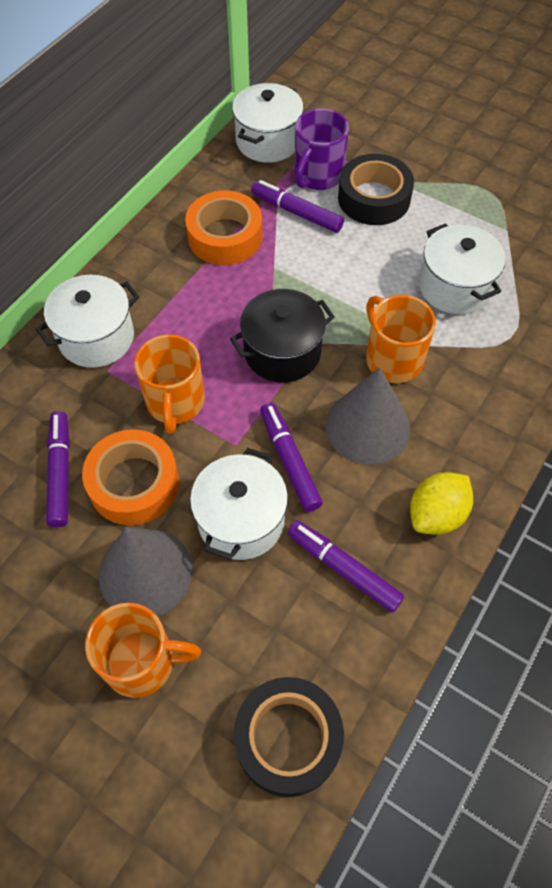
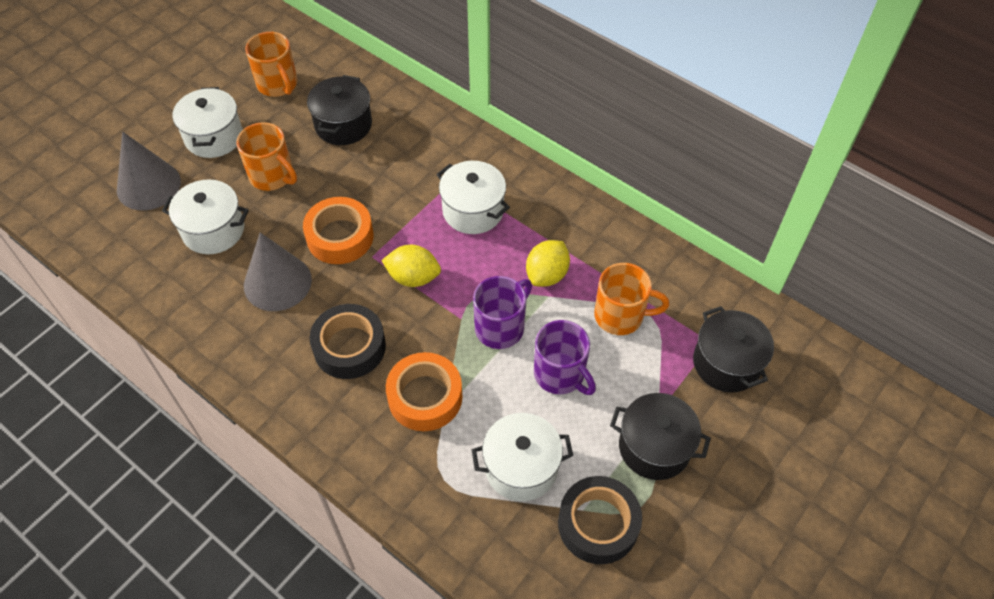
black pot: 1 -> 3
purple marker: 4 -> 0
purple mug: 1 -> 2
yellow lemon: 1 -> 2

